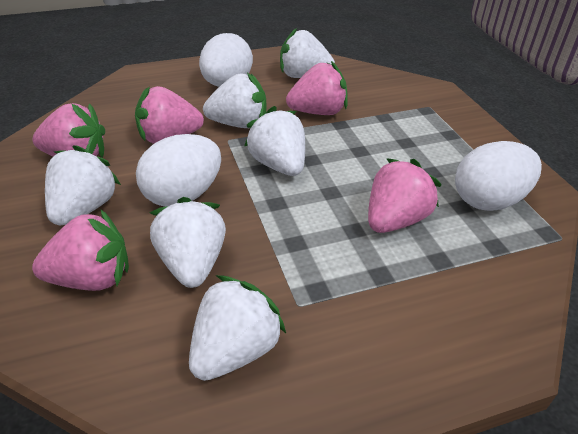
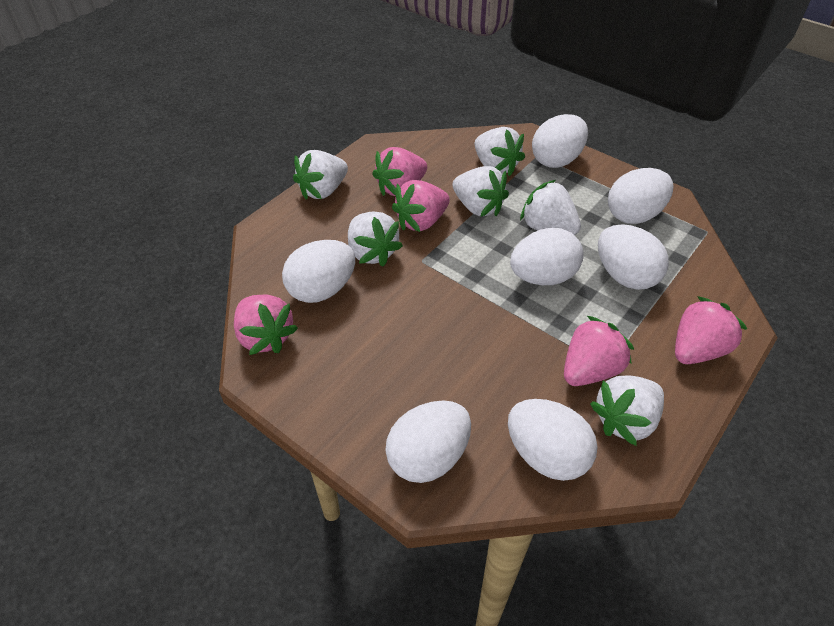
white egg: 3 -> 7

